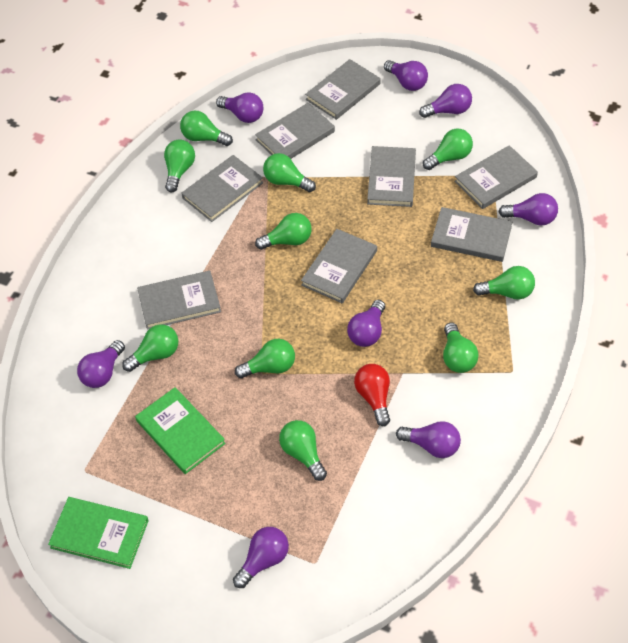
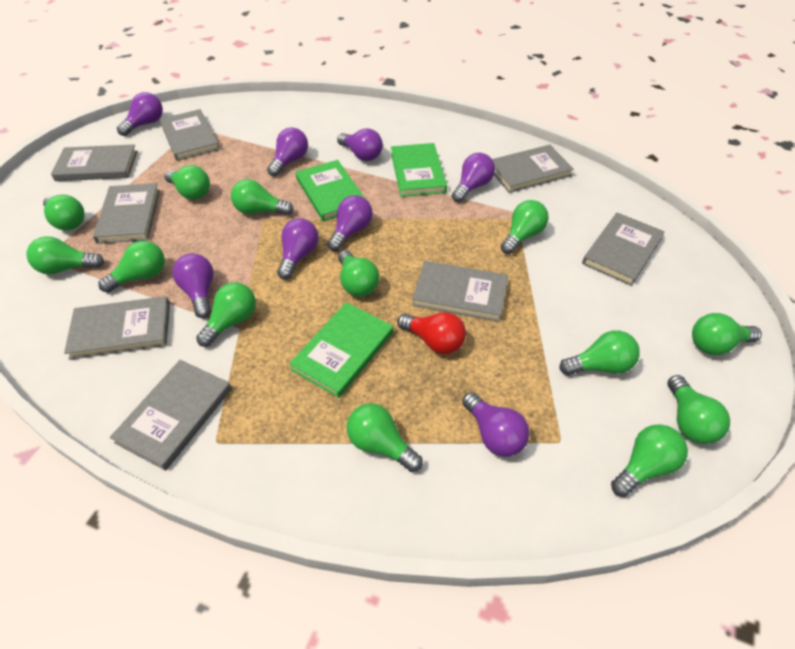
green book: 2 -> 3
green light bulb: 10 -> 13

